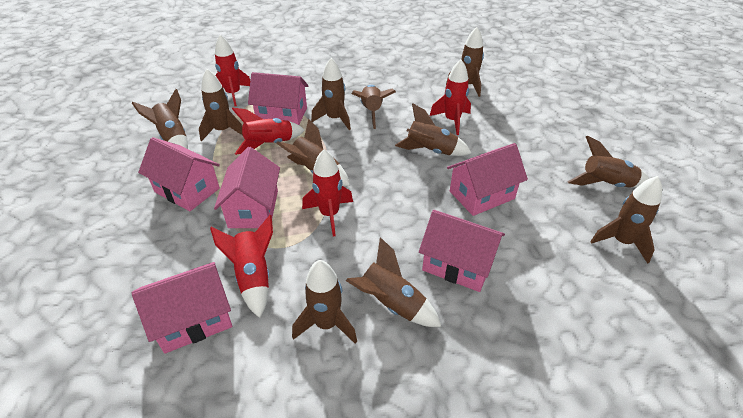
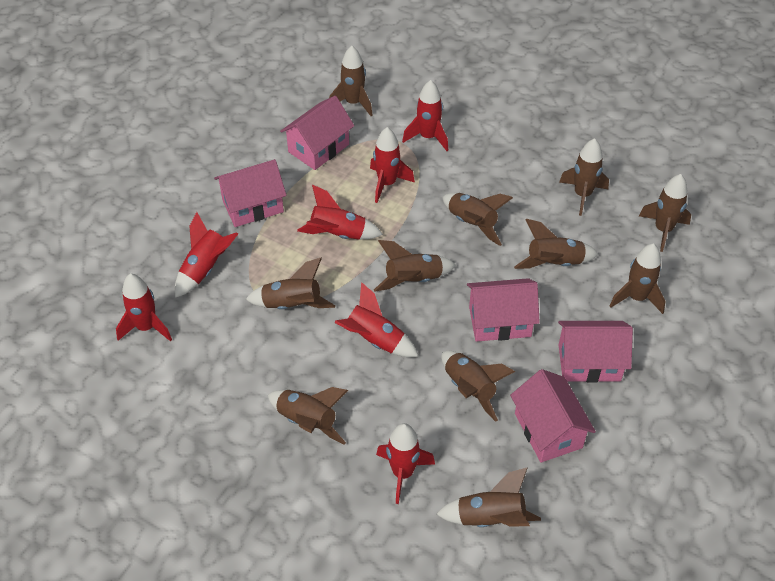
pink house: 6 -> 5
red rocket: 5 -> 7

